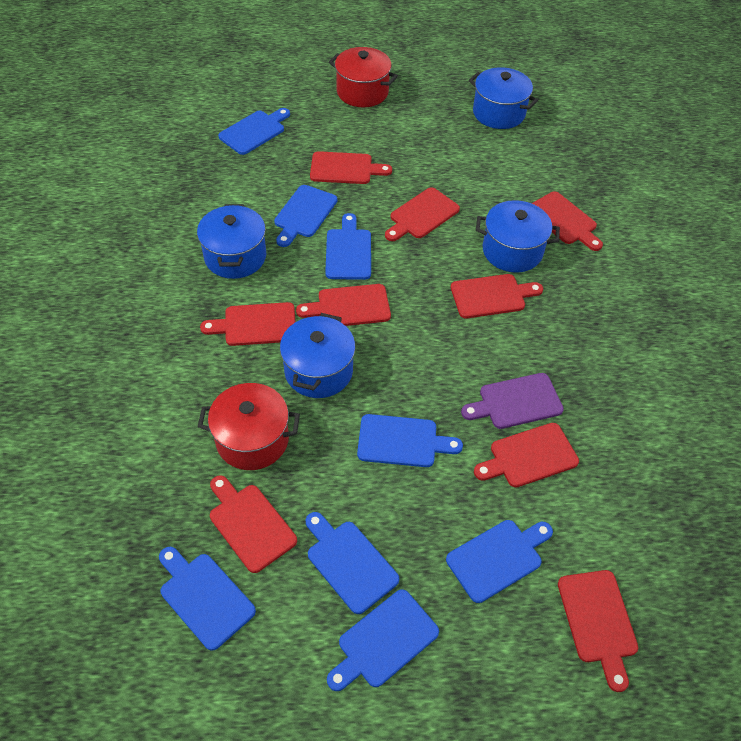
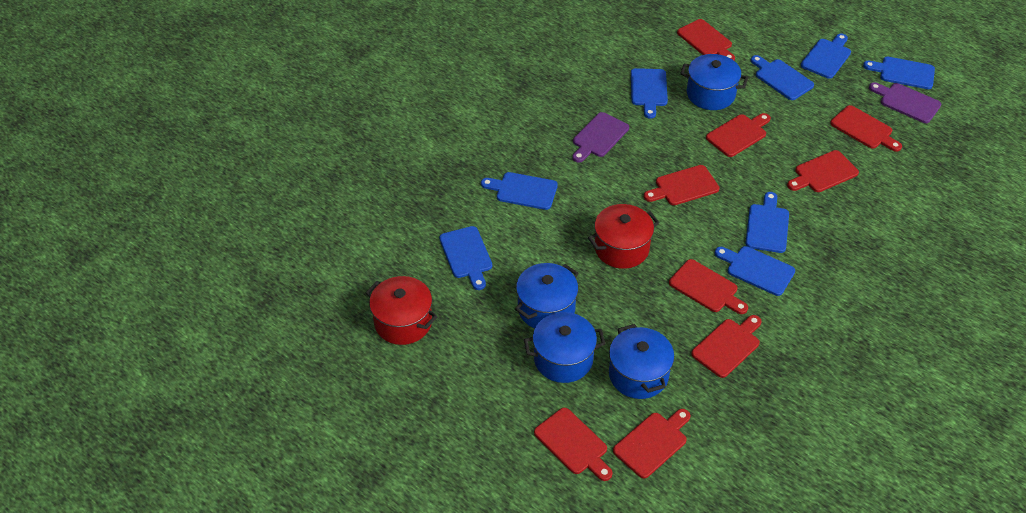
purple cutting board: 1 -> 2

